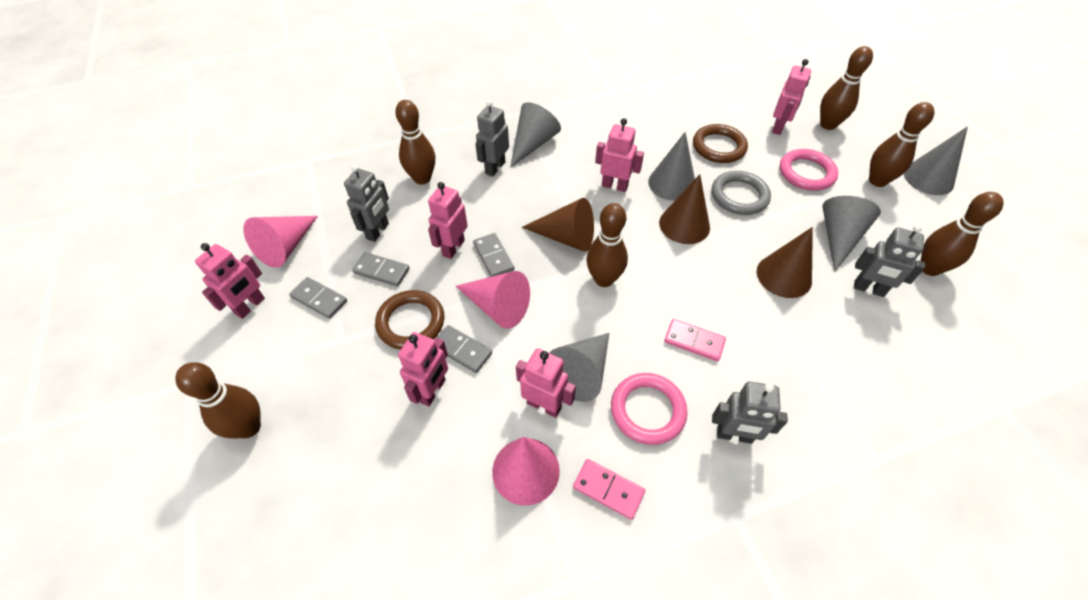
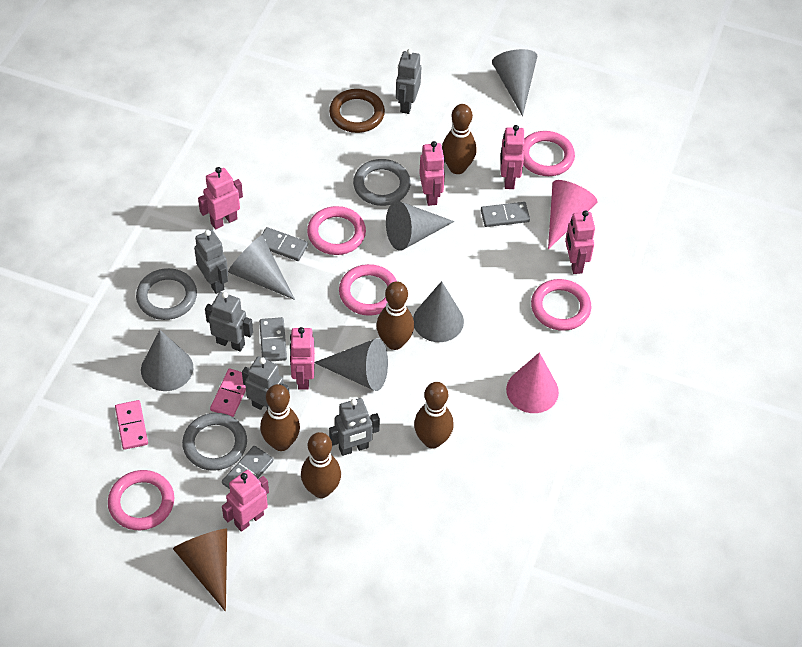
brown bowling pin: 6 -> 5
brown cone: 3 -> 1
brown ring: 2 -> 1
grey cone: 5 -> 6
grey ring: 1 -> 3
grey robot: 4 -> 5
pink cone: 3 -> 2
pink ring: 2 -> 5

